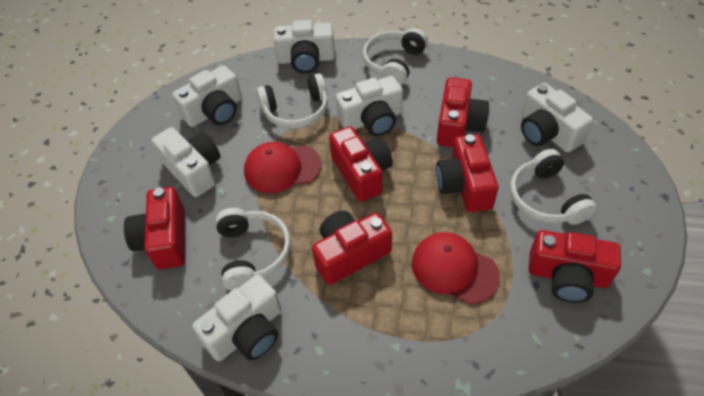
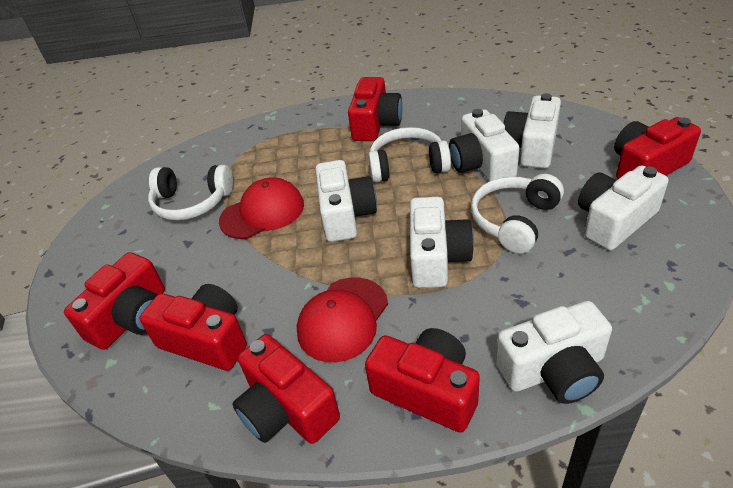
white headphones: 4 -> 3

